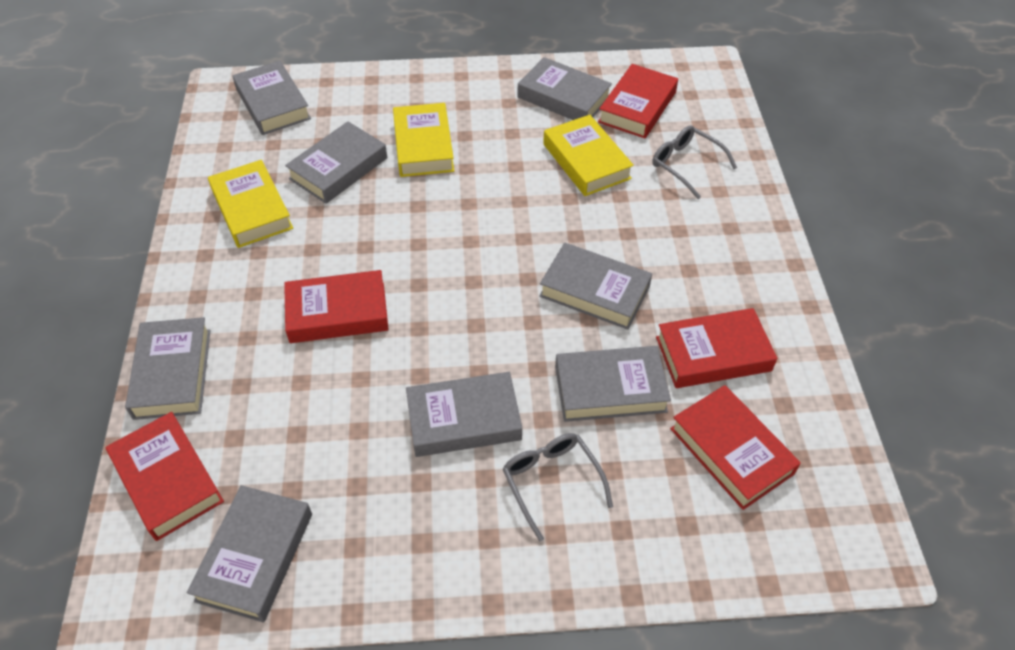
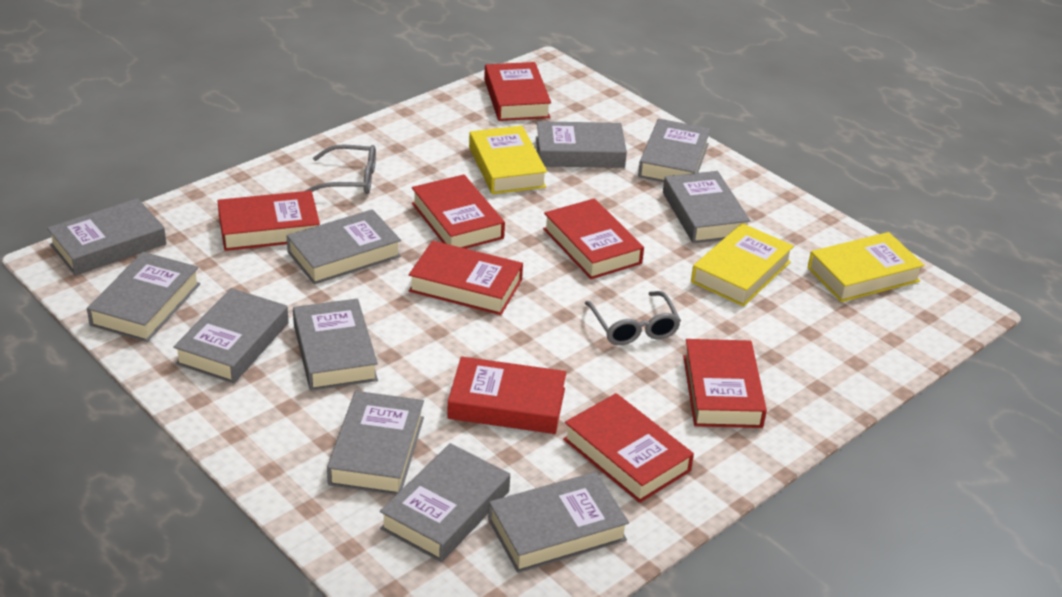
grey book: 8 -> 11
red book: 5 -> 8

